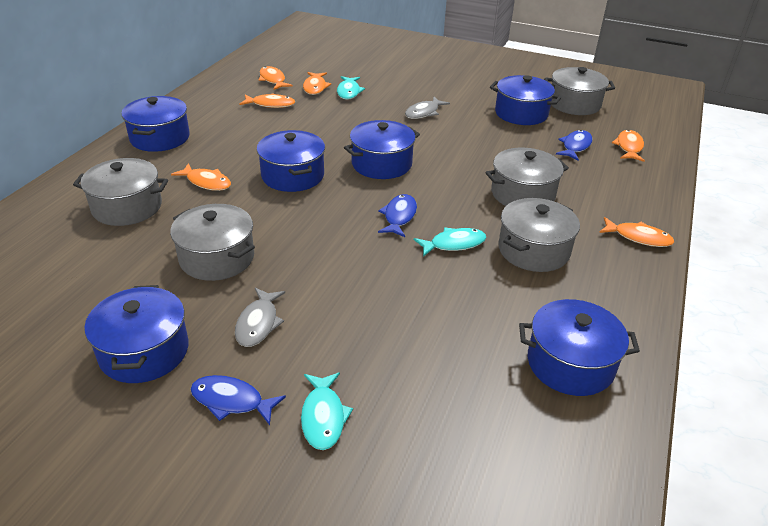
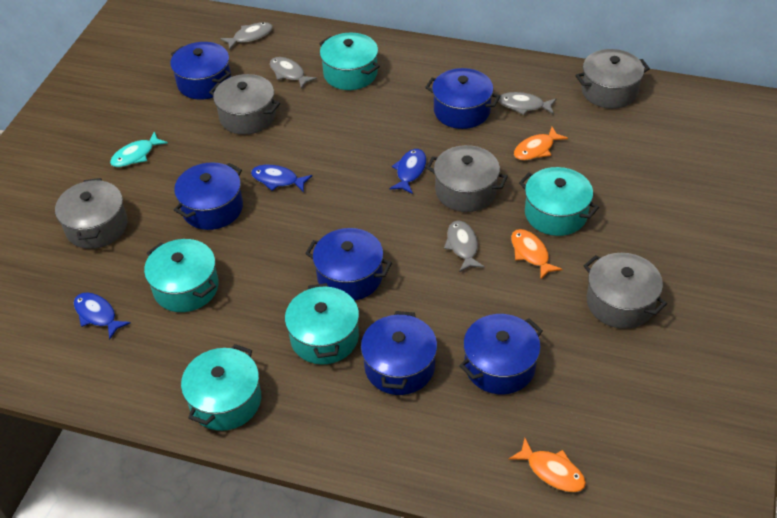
grey fish: 2 -> 4
orange fish: 6 -> 3
turquoise fish: 3 -> 1
turquoise pot: 0 -> 5

